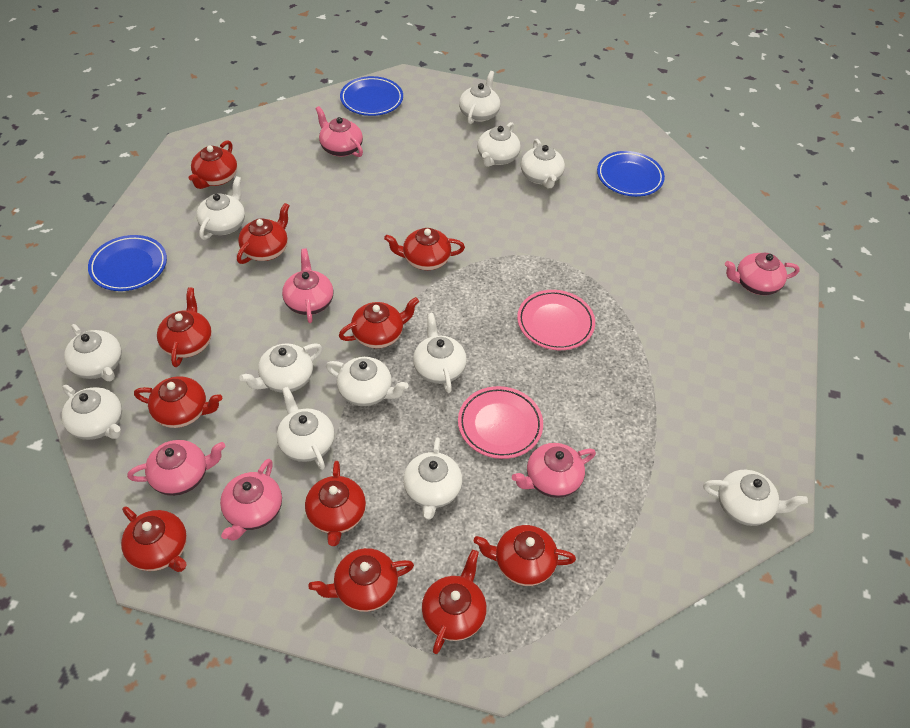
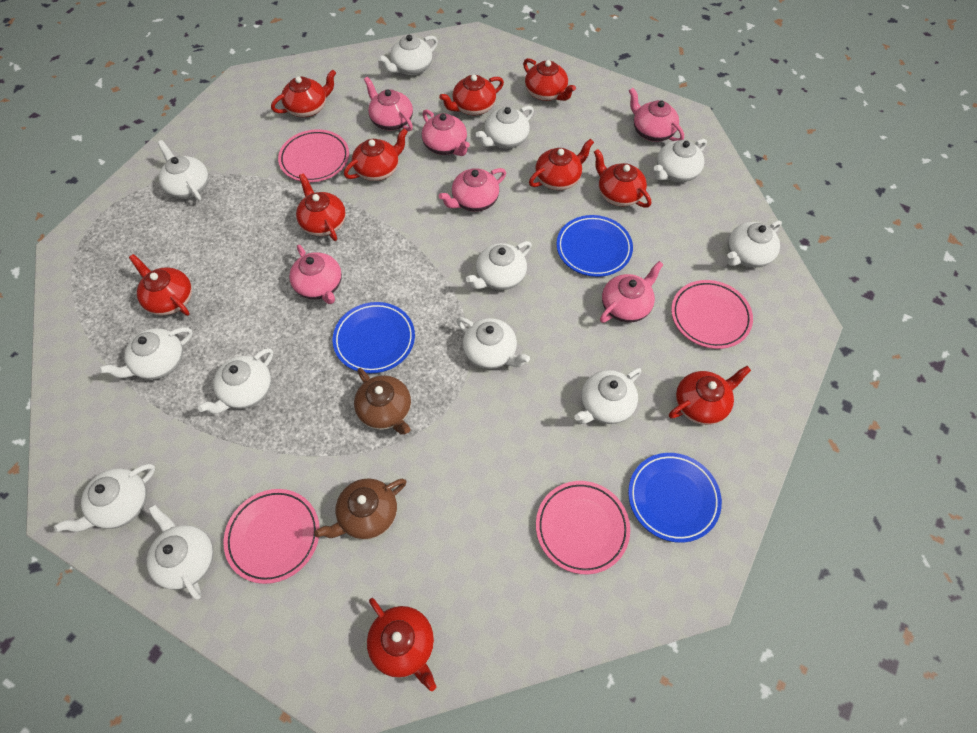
brown teapot: 0 -> 2
pink plate: 2 -> 4
red teapot: 11 -> 10

